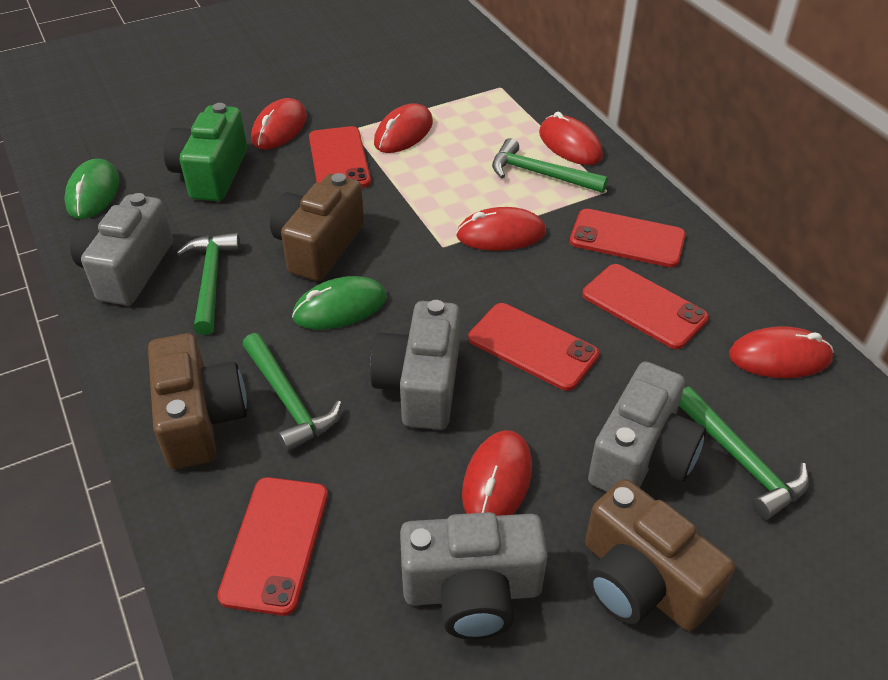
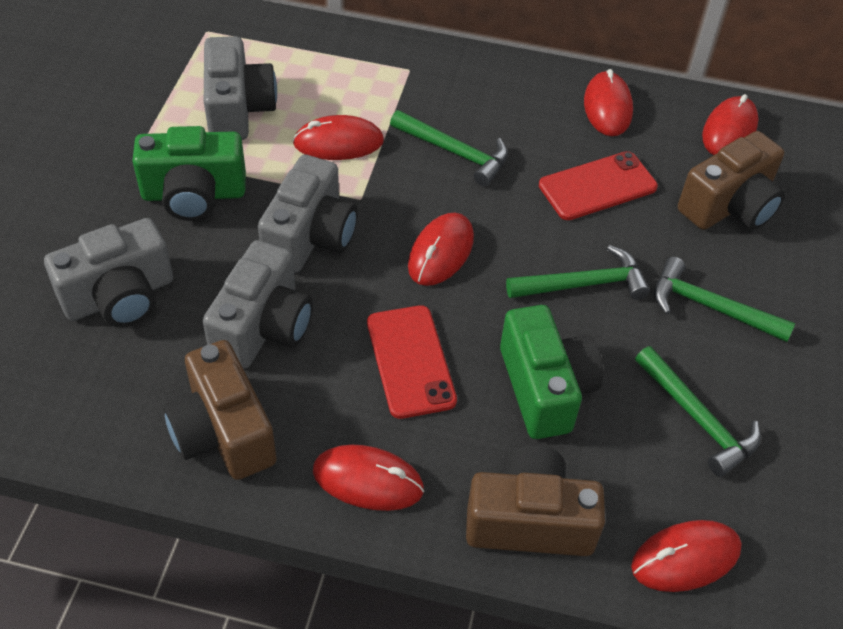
green camera: 1 -> 2
green mouse: 2 -> 0
red phone: 5 -> 2

